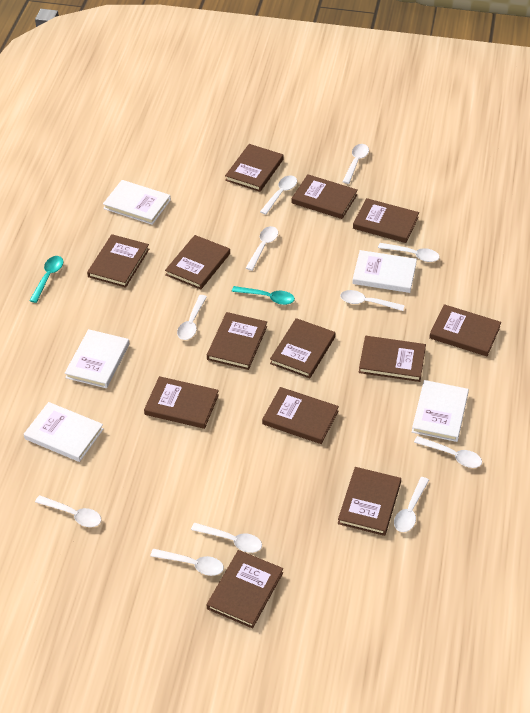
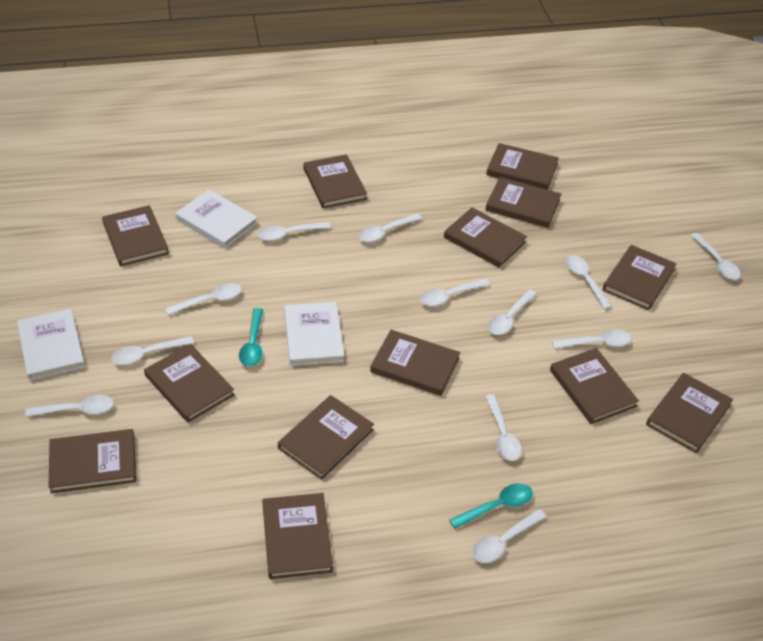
white book: 5 -> 3
white spoon: 11 -> 12

